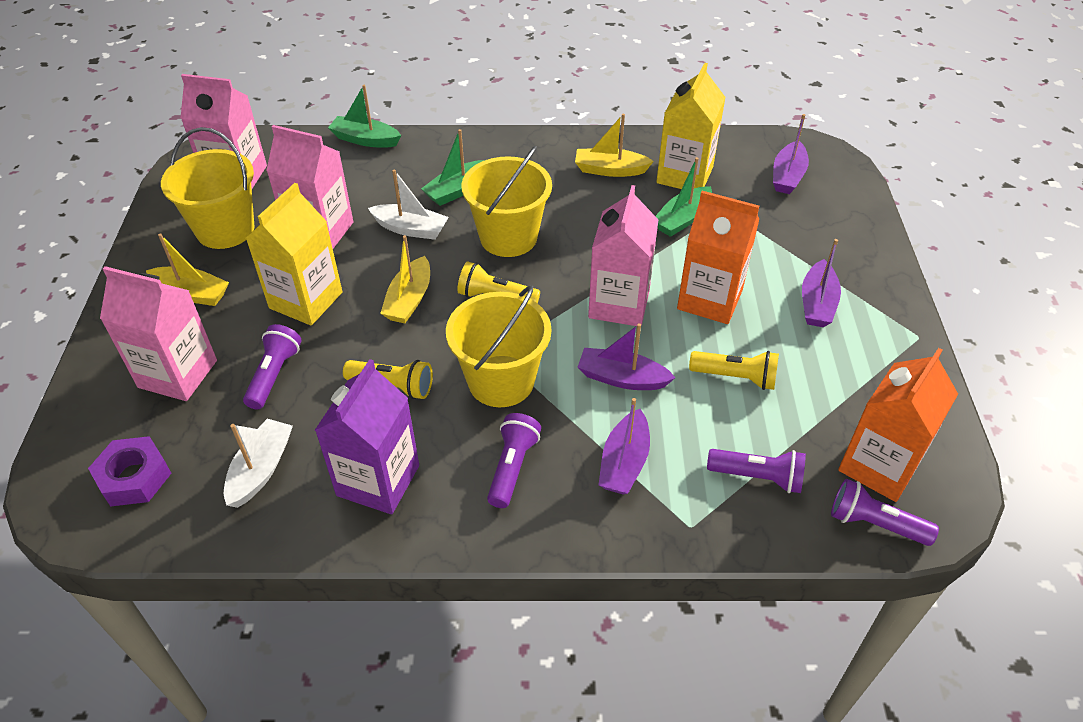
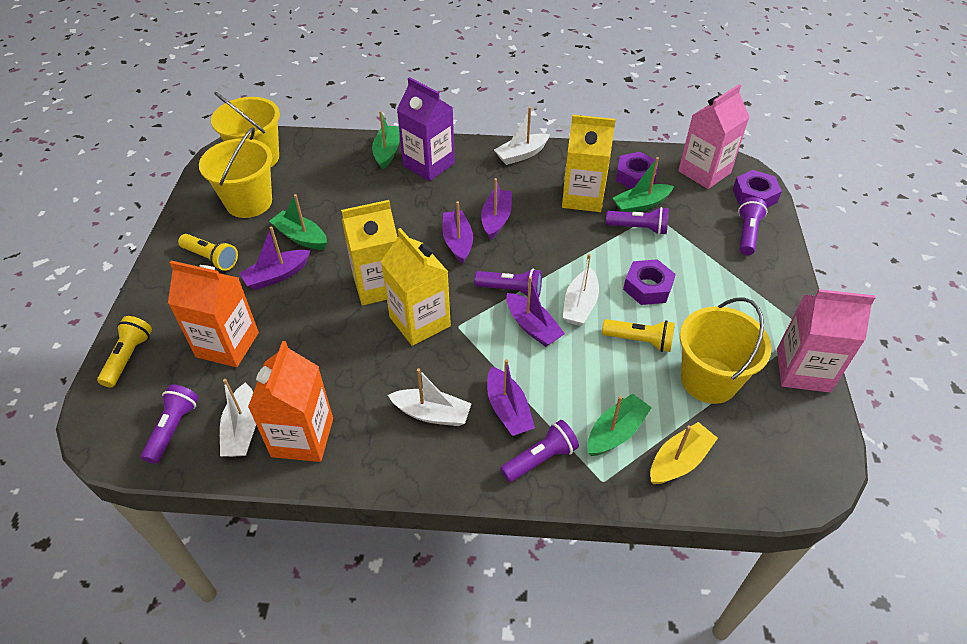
green boat: 3 -> 4
pink carton: 4 -> 2
purple boat: 4 -> 5
purple flashlight: 4 -> 5
purple nut: 1 -> 3
white boat: 2 -> 4
yellow boat: 3 -> 1
yellow carton: 2 -> 3

